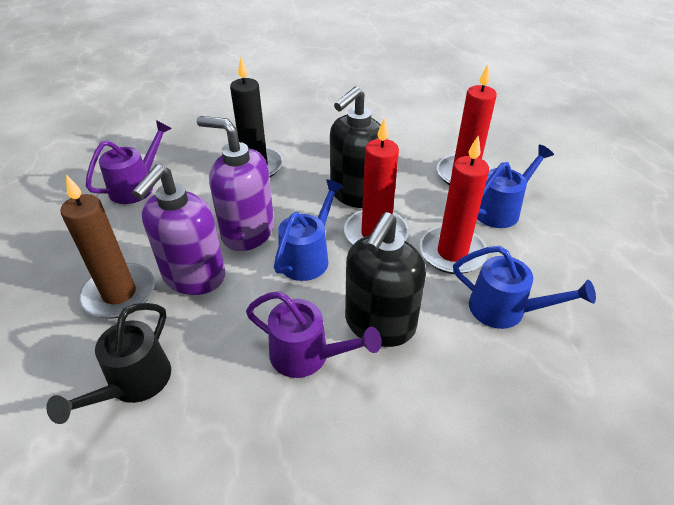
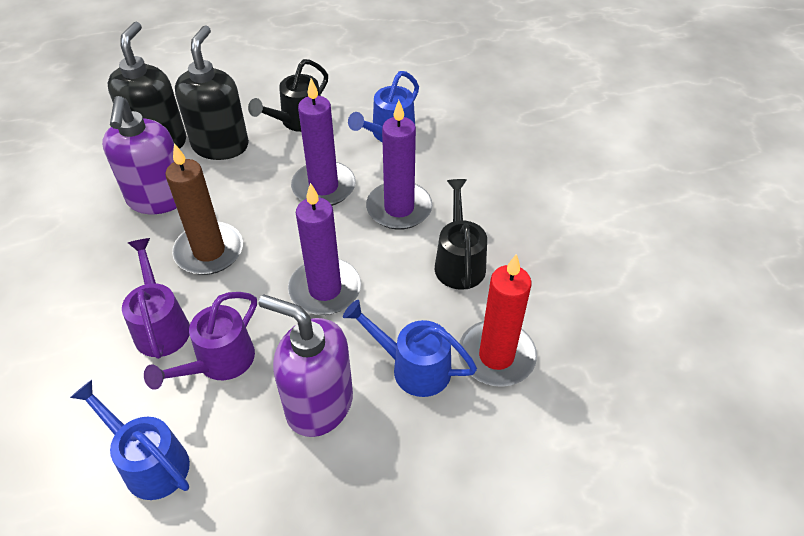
black candle: 1 -> 0
black watering can: 1 -> 2
purple candle: 0 -> 3
red candle: 3 -> 1

